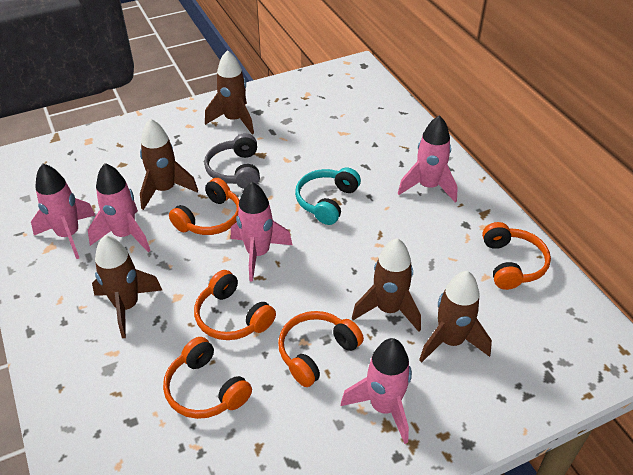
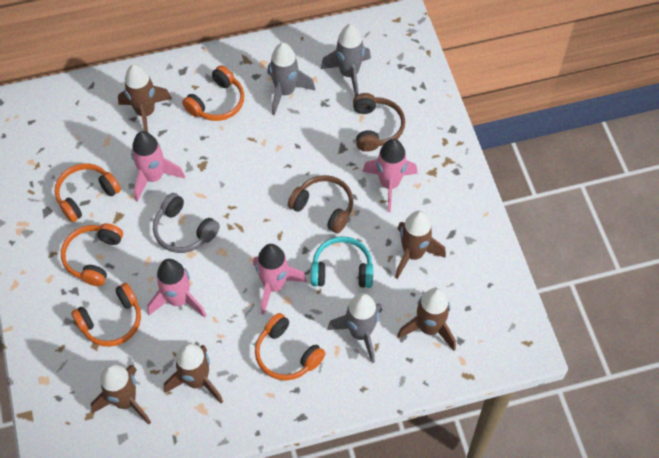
brown headphones: 0 -> 2
grey rocket: 0 -> 3
pink rocket: 5 -> 4

